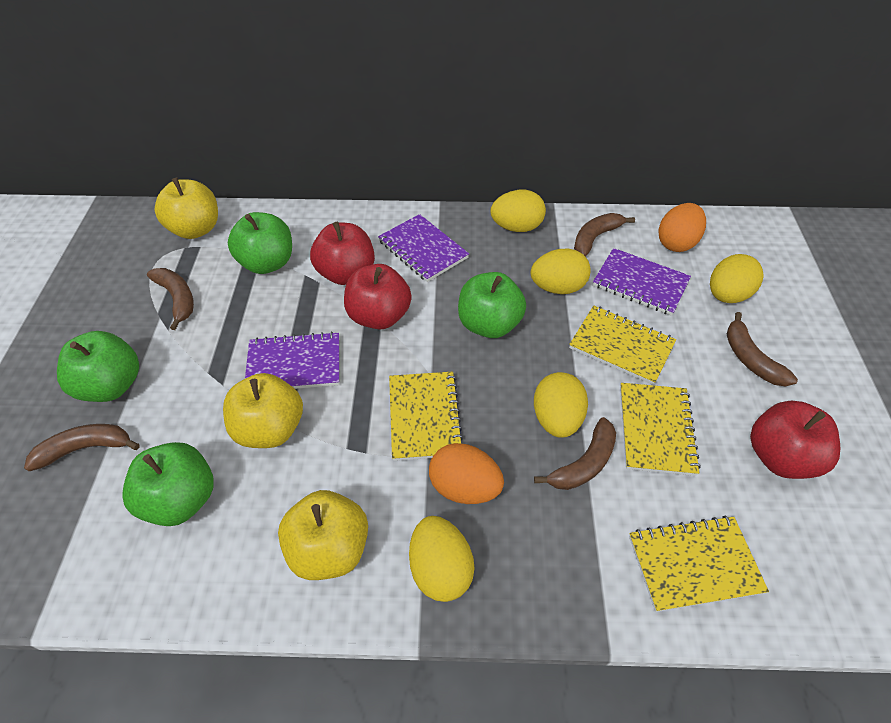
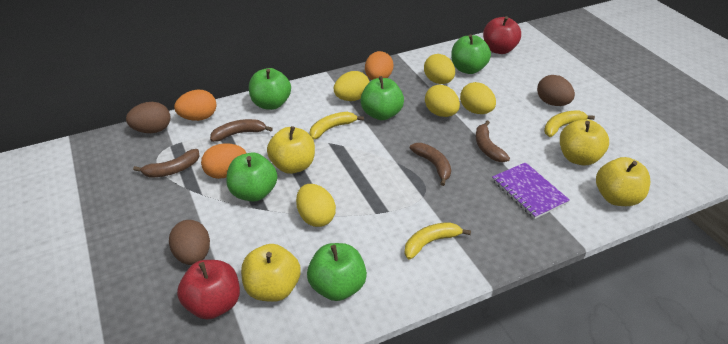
brown banana: 5 -> 4
brown egg: 0 -> 3
green apple: 4 -> 5
orange egg: 2 -> 3
purple notebook: 3 -> 1
red apple: 3 -> 2
yellow apple: 3 -> 4
yellow banana: 0 -> 3
yellow notebook: 4 -> 0

